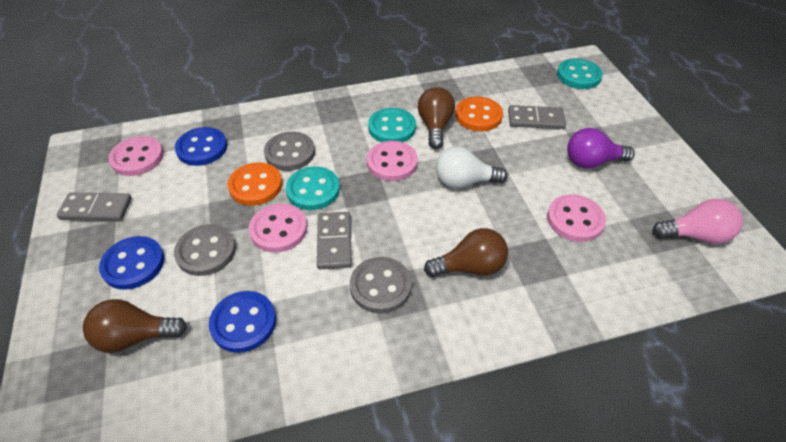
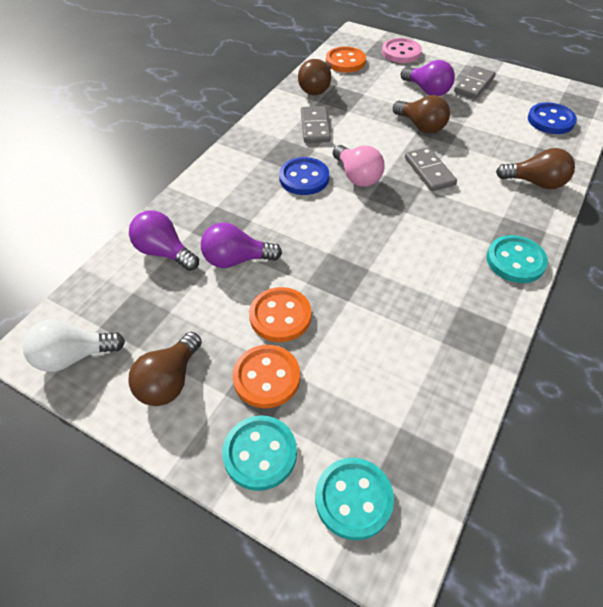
blue button: 3 -> 2
brown light bulb: 3 -> 4
grey button: 3 -> 0
orange button: 2 -> 3
pink button: 4 -> 1
purple light bulb: 1 -> 3

